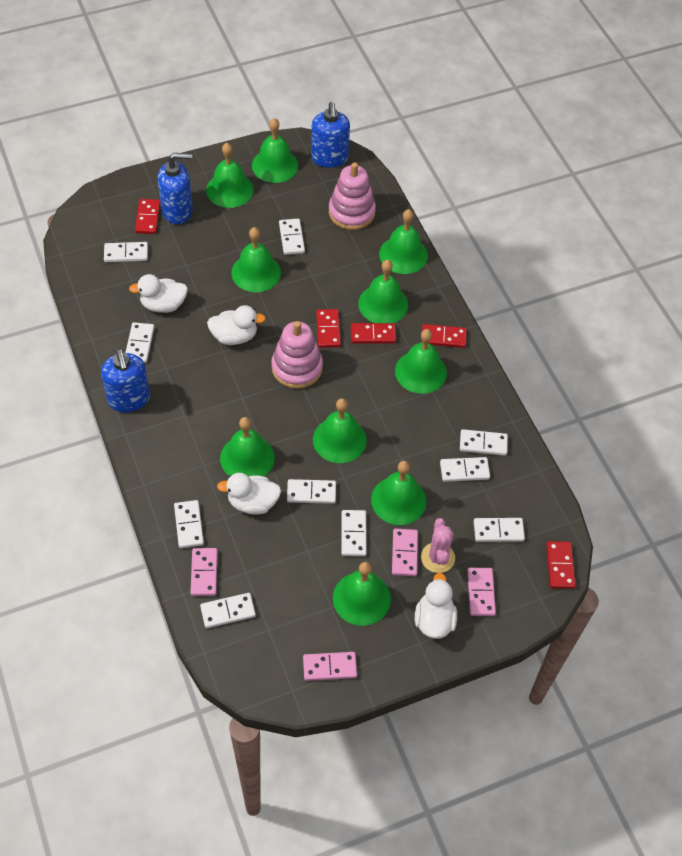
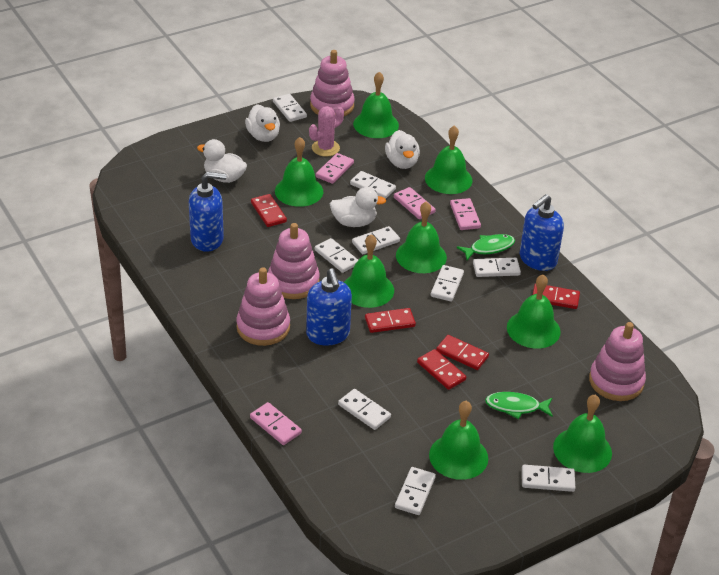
green bell: 10 -> 8
green fish: 0 -> 2
pink stacking toy: 2 -> 4
white domino: 10 -> 9

